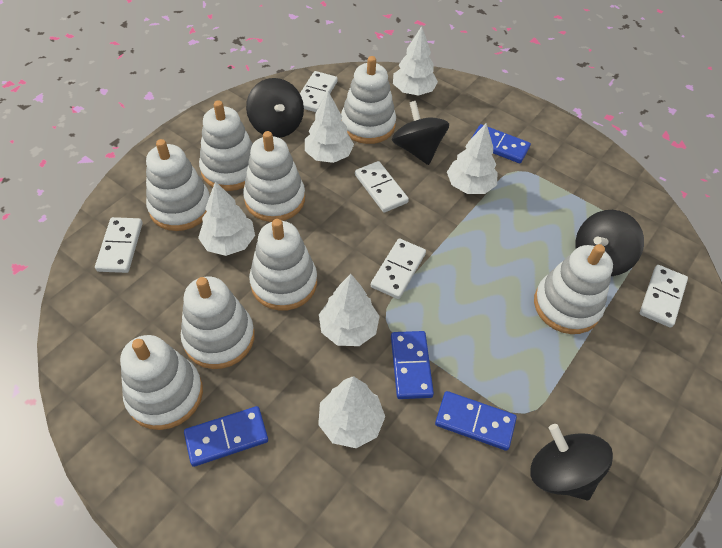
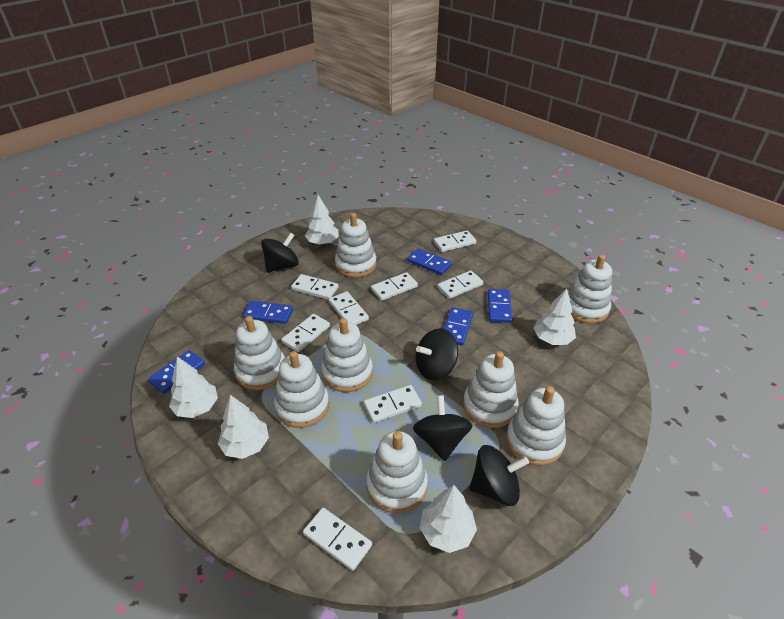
blue domino: 4 -> 5
white domino: 5 -> 8
white tree: 6 -> 5

